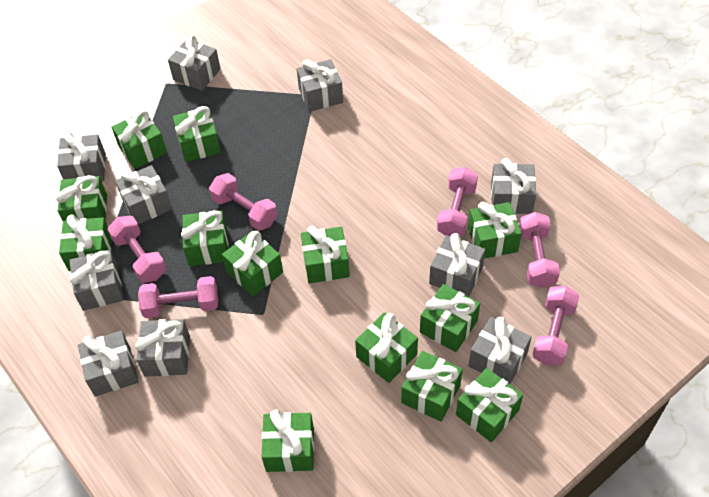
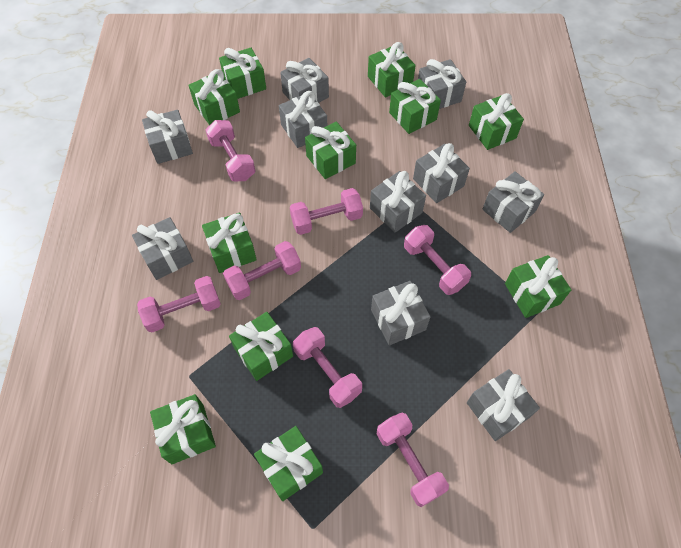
green gift: 13 -> 11
pink dumbbell: 6 -> 7

